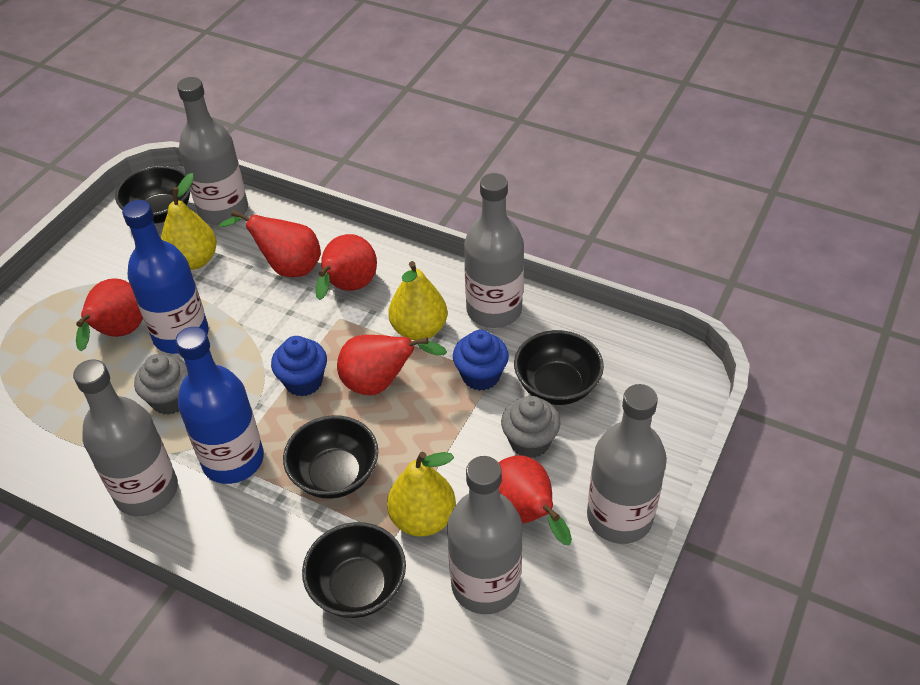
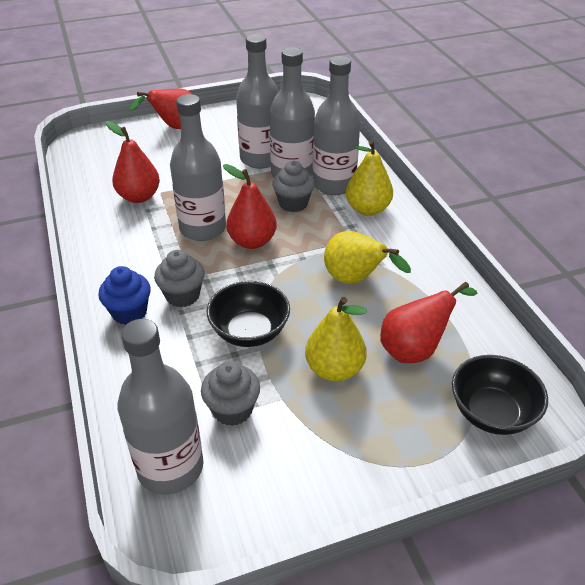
black bowl: 4 -> 2
blue bottle: 2 -> 0
blue cupcake: 2 -> 1
grey cupcake: 2 -> 3
red pear: 5 -> 4

